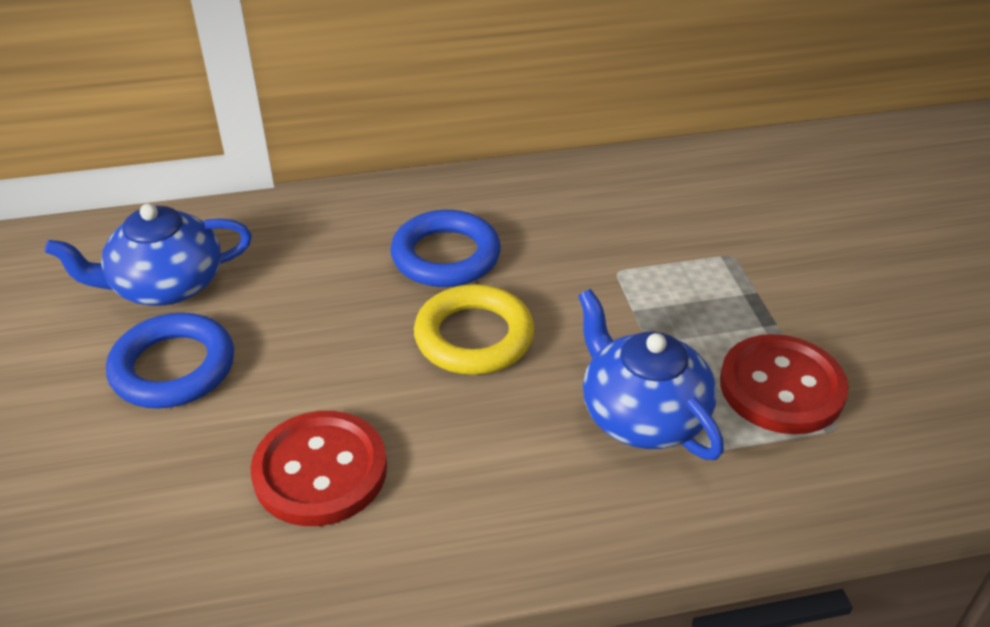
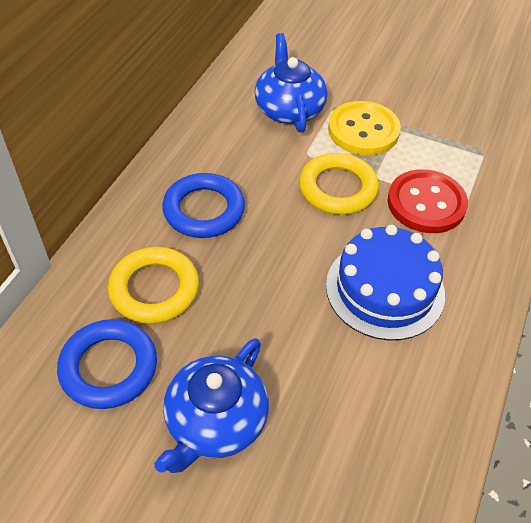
blue cake: 0 -> 1
red button: 2 -> 1
yellow button: 0 -> 1
yellow ring: 1 -> 2

